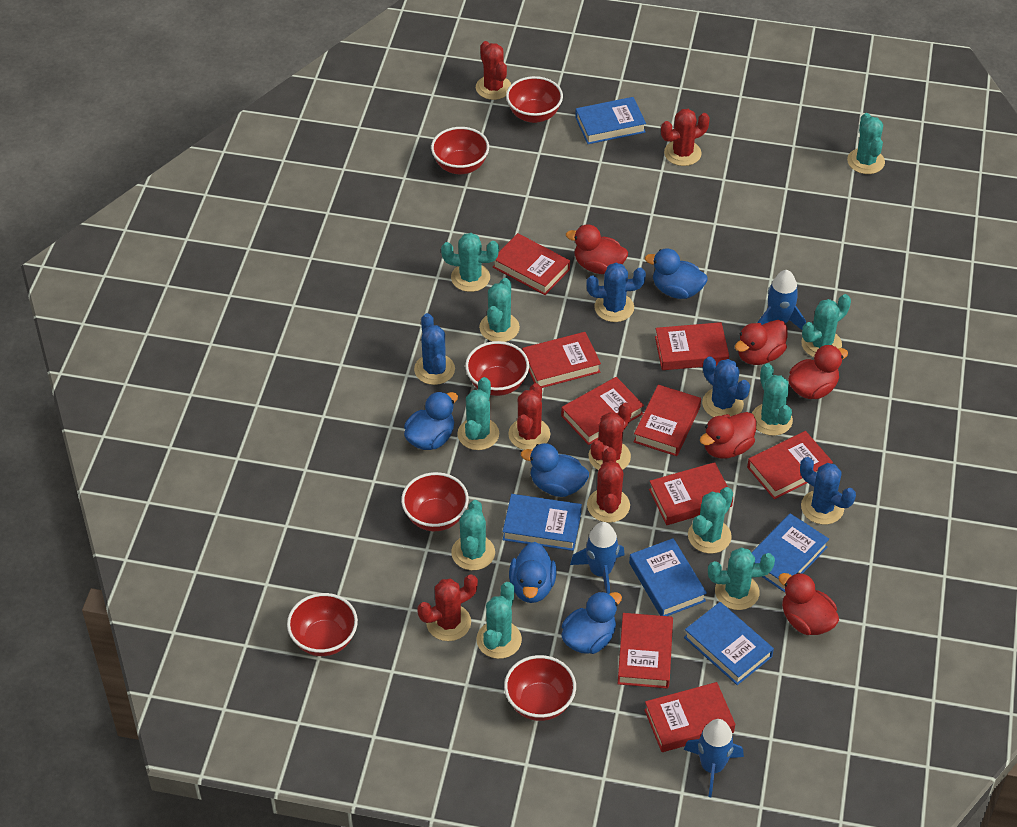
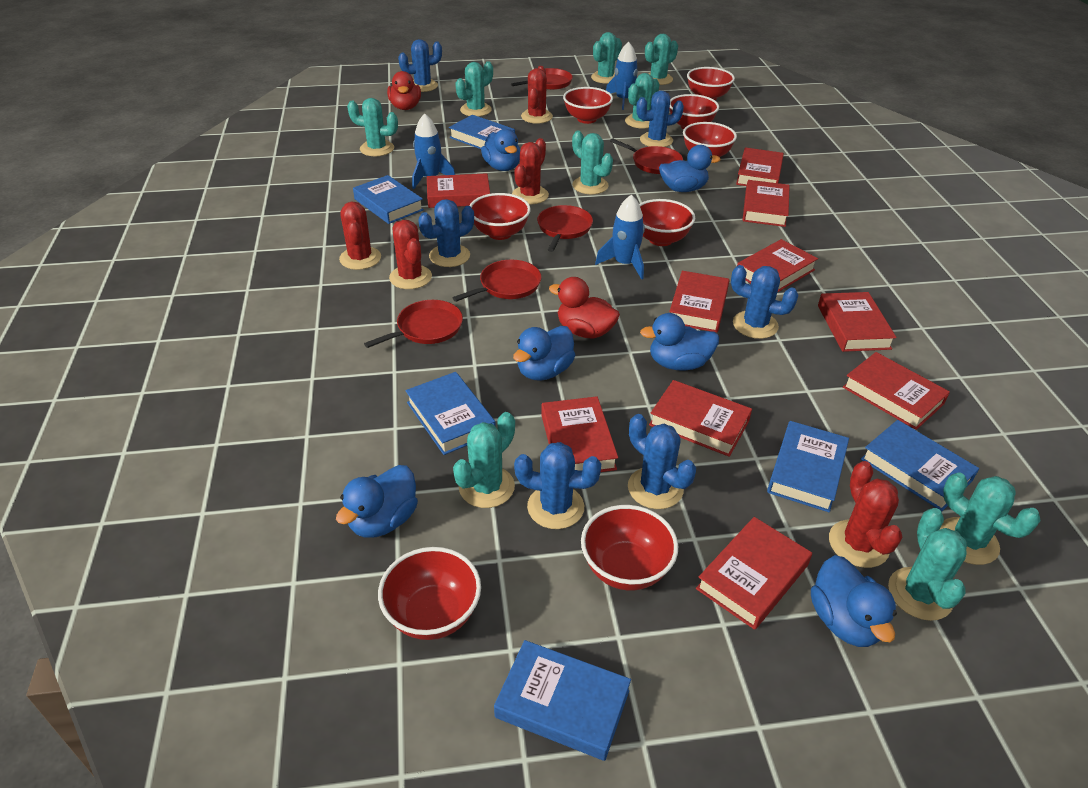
blue book: 5 -> 6
blue cactus: 4 -> 6
blue duck: 5 -> 6
red book: 9 -> 10
red bowl: 6 -> 8
red cactus: 6 -> 5
red duck: 5 -> 2
red pan: 0 -> 5
turquoise cactus: 10 -> 9

